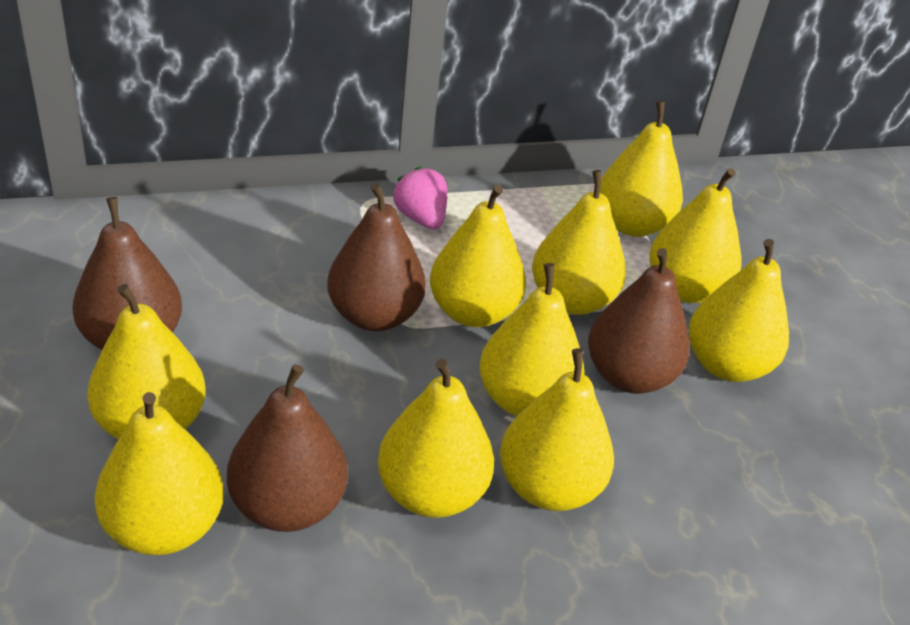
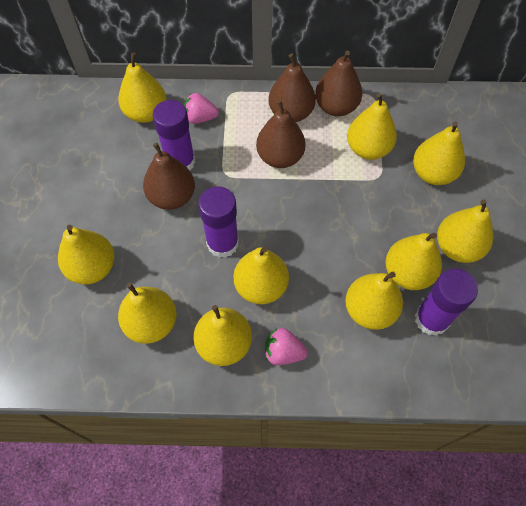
pink strawberry: 1 -> 2
purple glue stick: 0 -> 3

